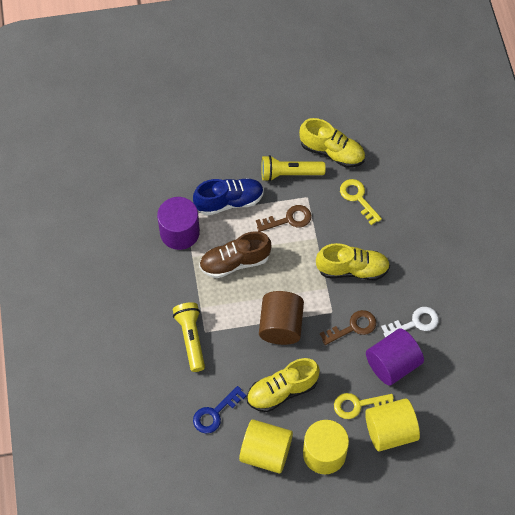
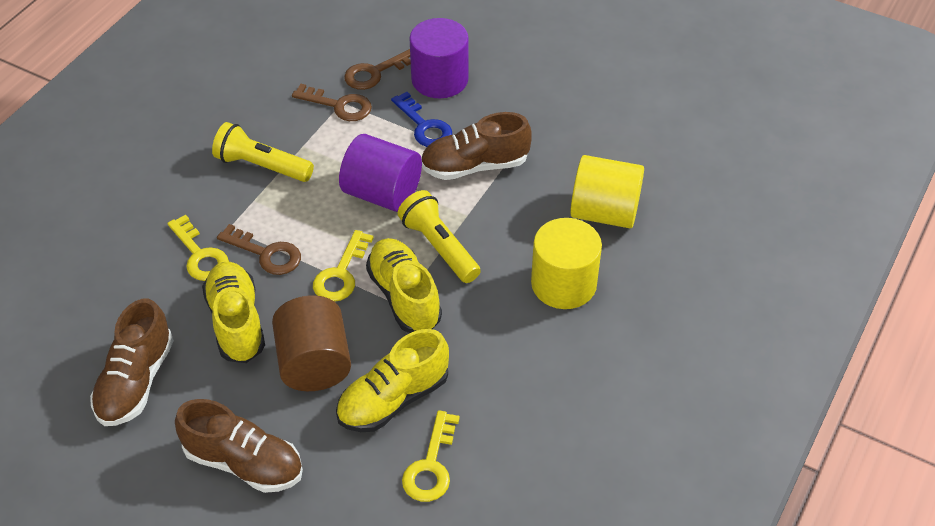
blue shoe: 1 -> 0
brown key: 2 -> 3
brown shoe: 1 -> 3
white key: 1 -> 0
yellow cylinder: 3 -> 2
yellow key: 2 -> 3

